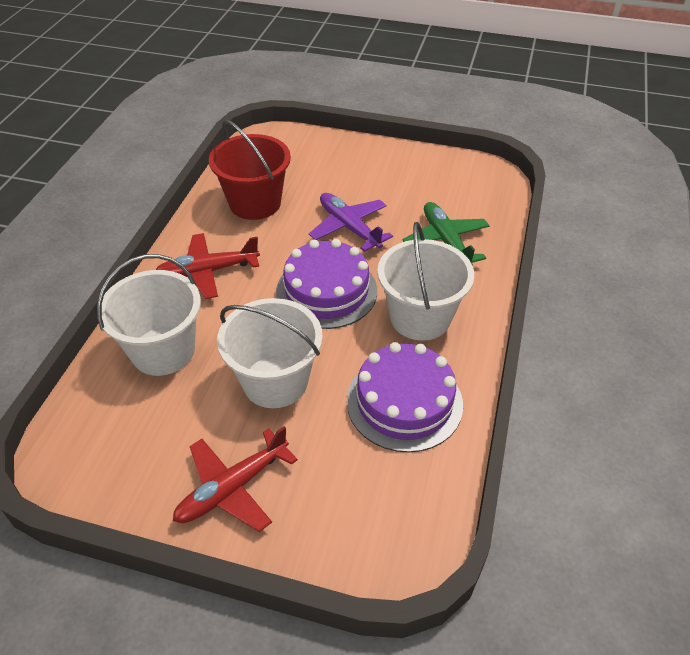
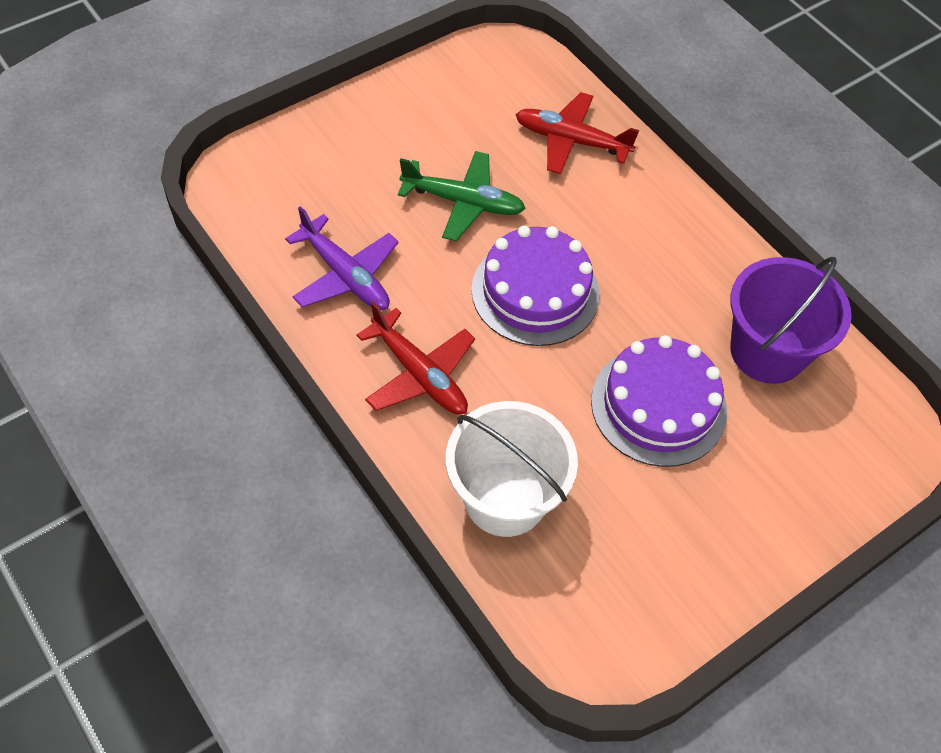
purple bucket: 0 -> 1
red bucket: 1 -> 0
white bucket: 3 -> 1

